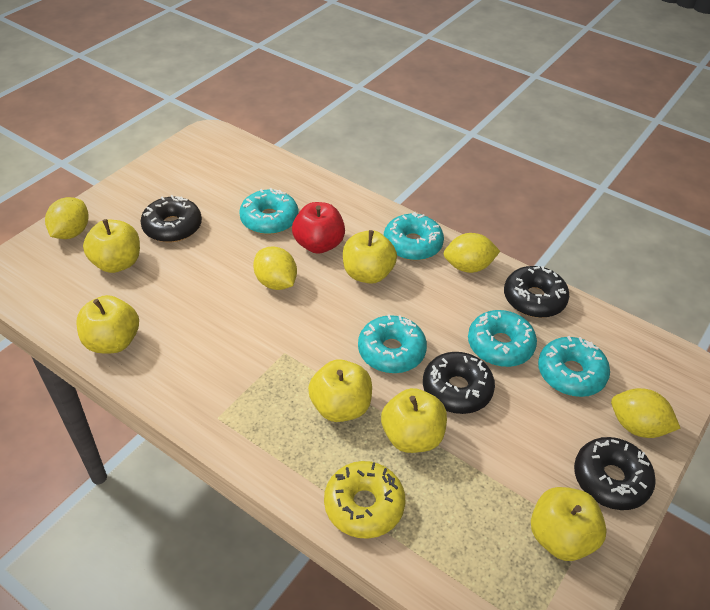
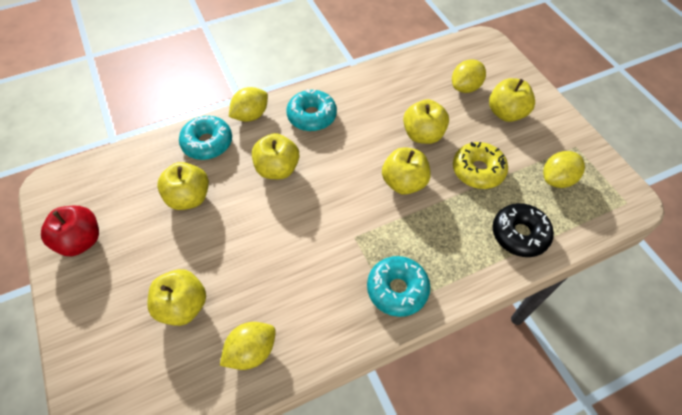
black donut: 4 -> 1
turquoise donut: 5 -> 3

